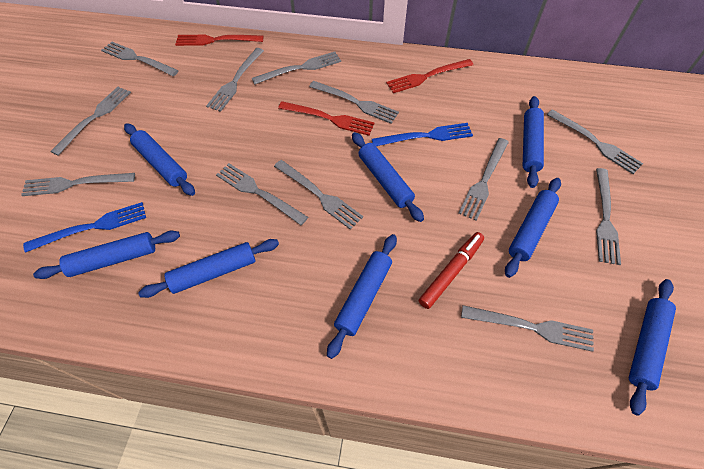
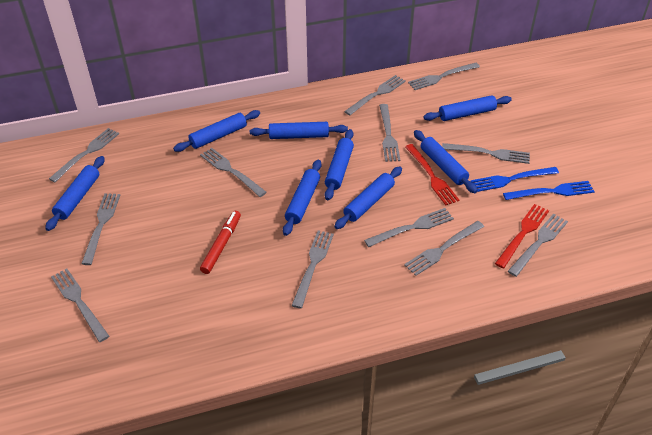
red fork: 3 -> 2

